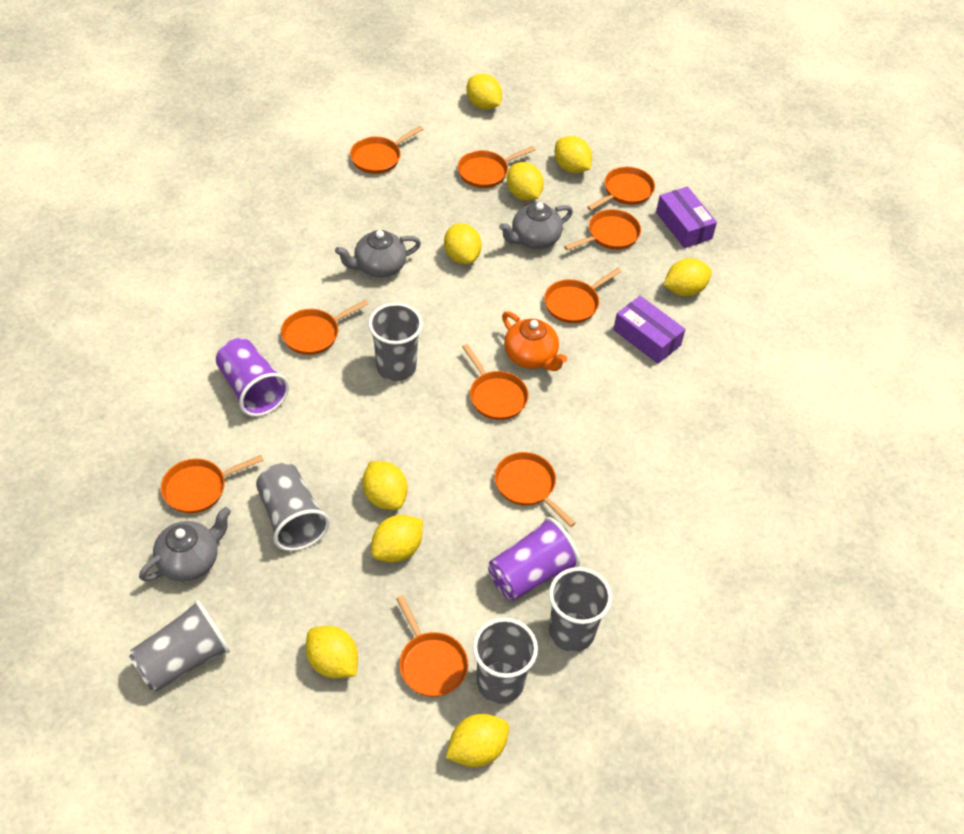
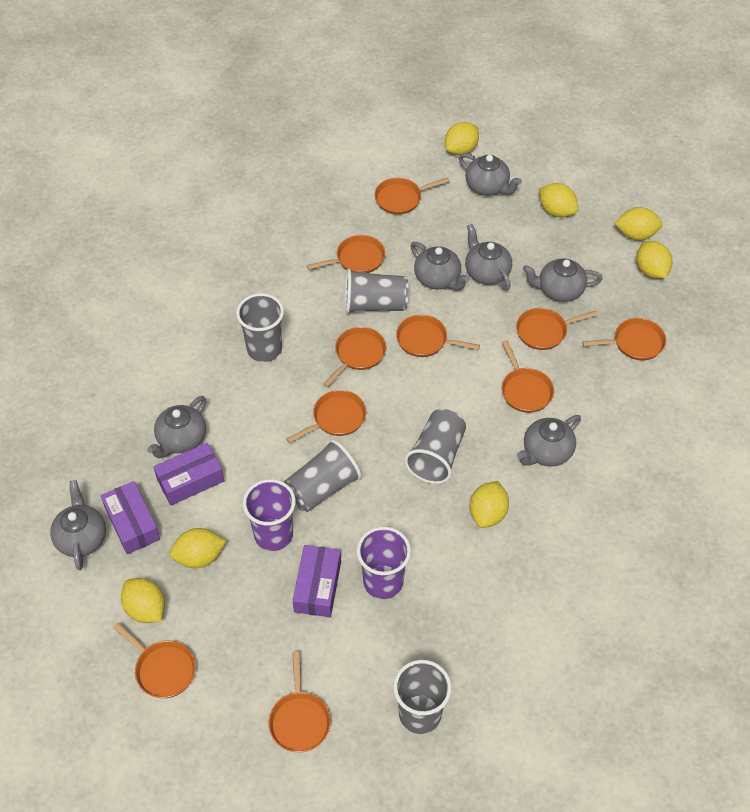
grey teapot: 3 -> 7
orange teapot: 1 -> 0
purple box: 2 -> 3
yellow lemon: 9 -> 7

